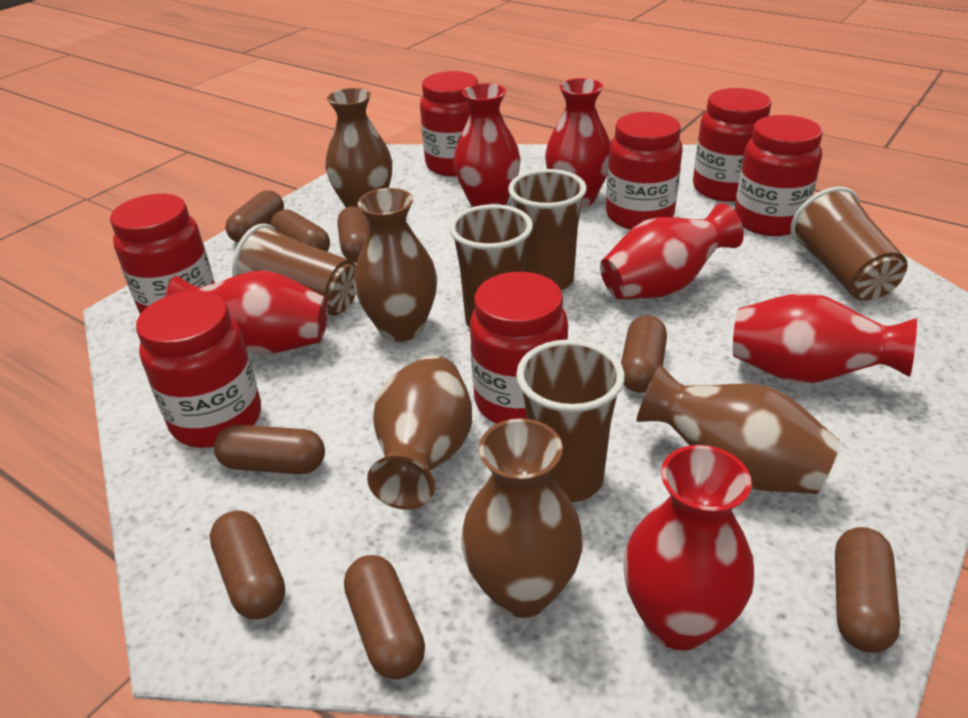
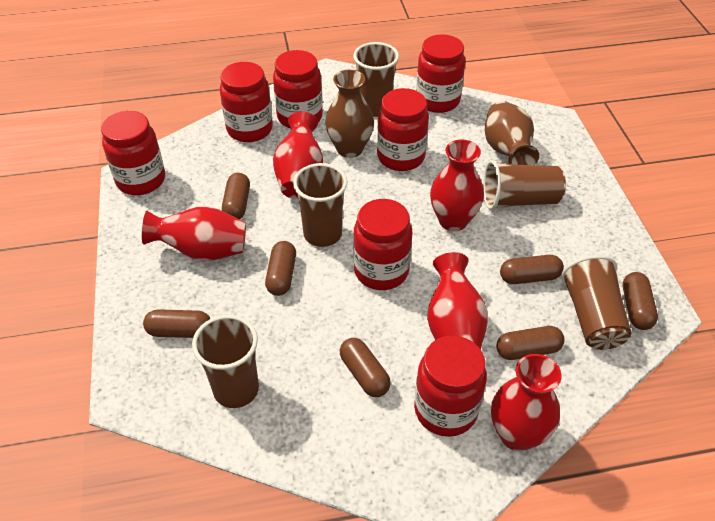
brown capsule: 8 -> 7
brown vase: 5 -> 2
red vase: 6 -> 5

